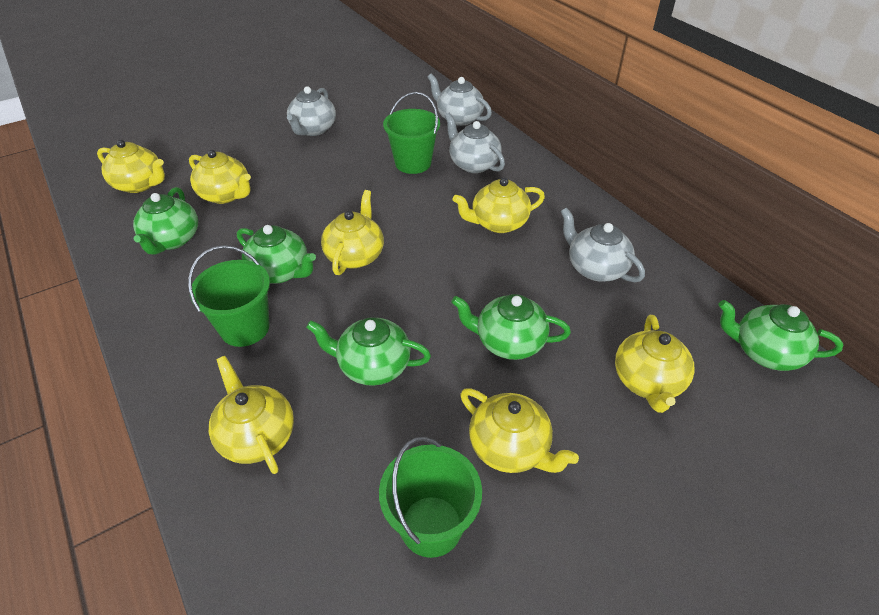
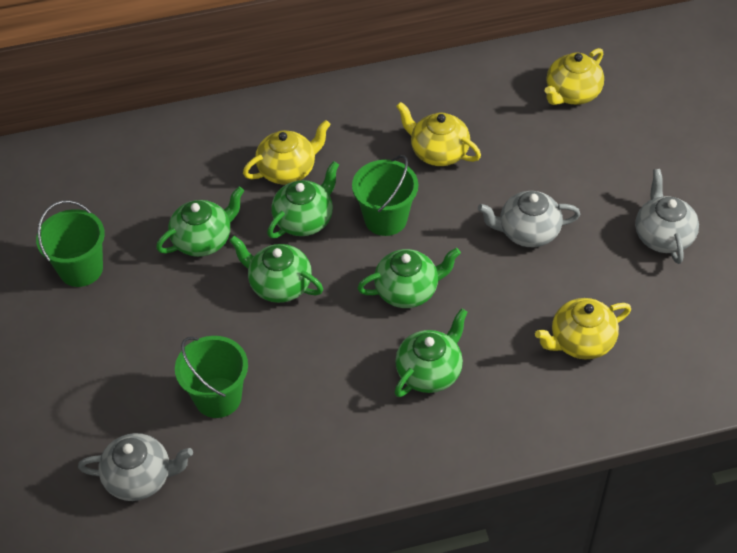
grey teapot: 4 -> 3
yellow teapot: 7 -> 4

